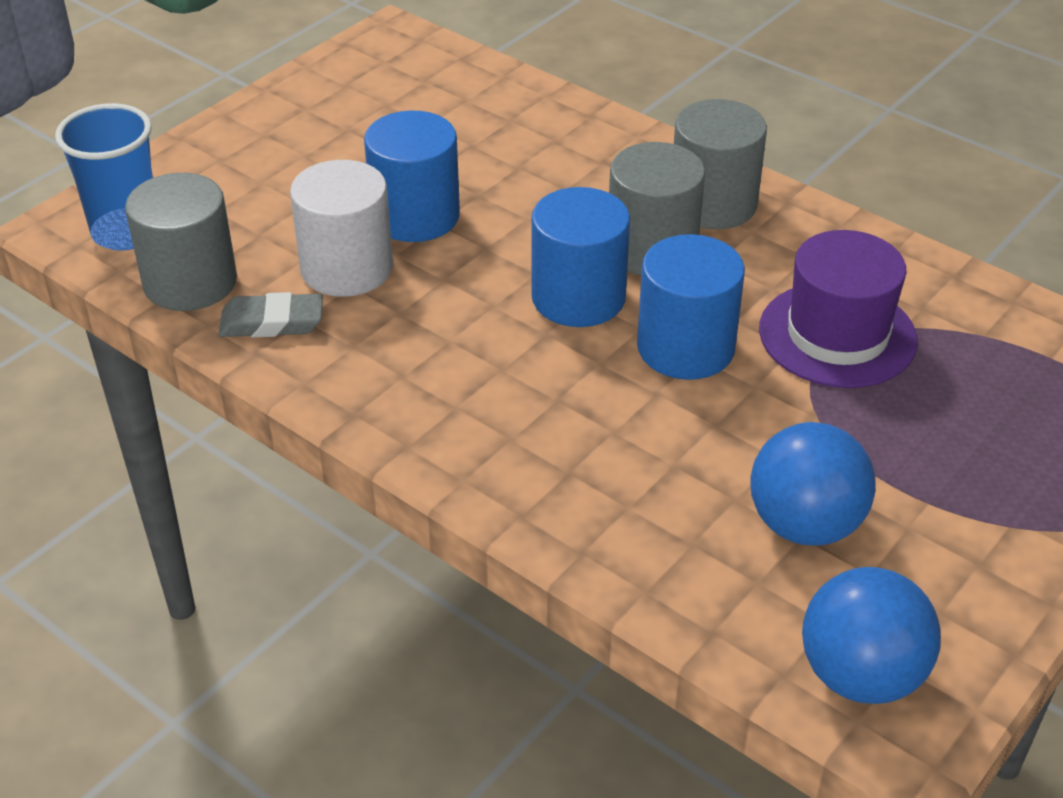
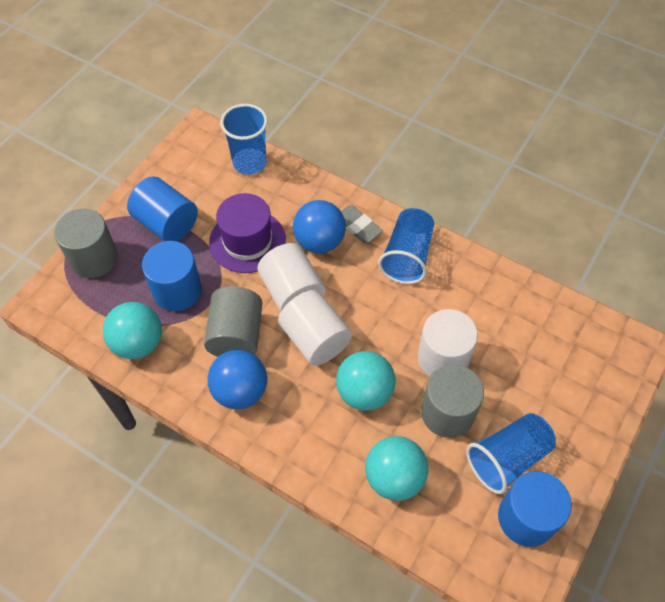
blue cup: 1 -> 3
turquoise ball: 0 -> 3
white cylinder: 1 -> 3

